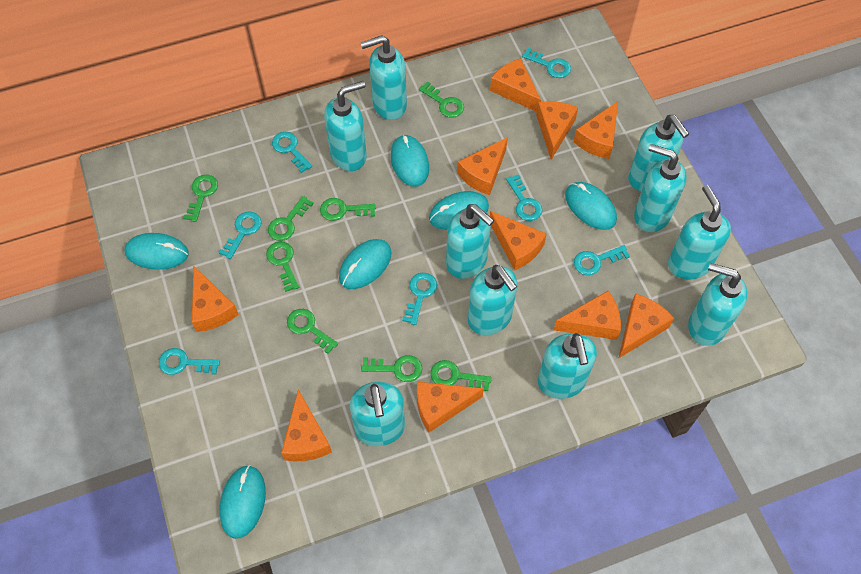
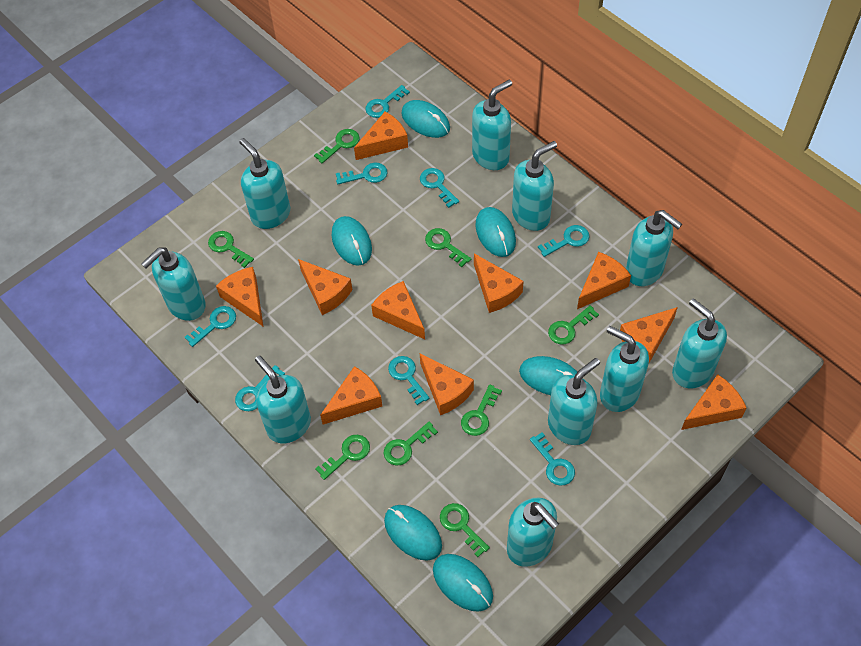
turquoise key: 7 -> 8

